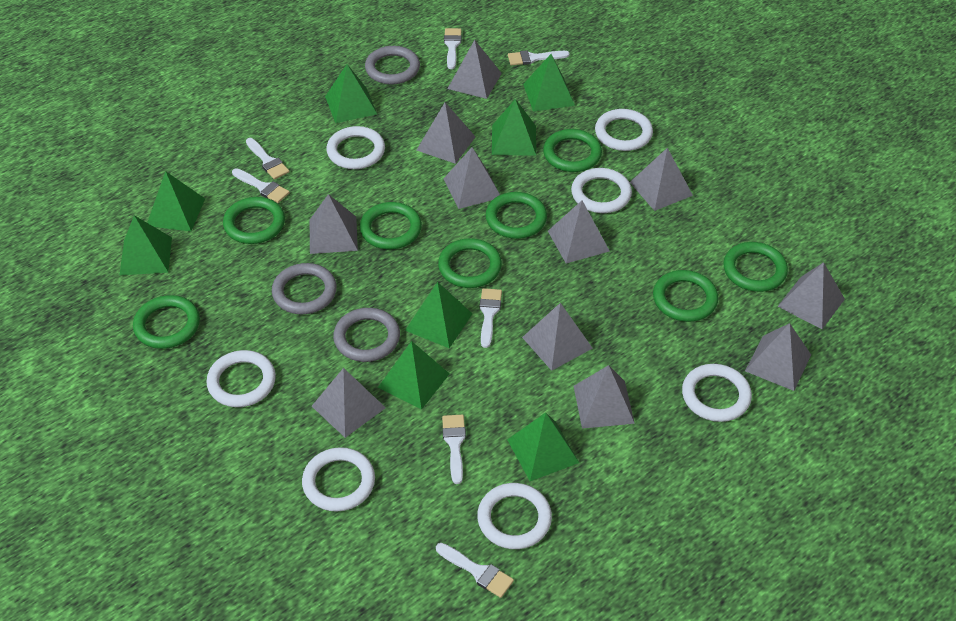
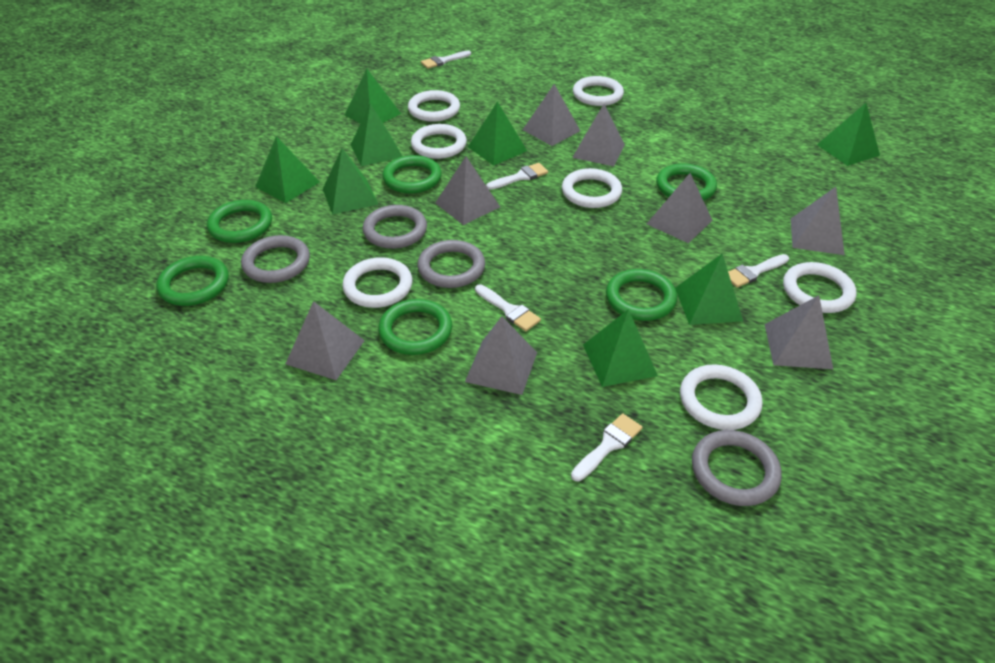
green ring: 8 -> 6
grey pyramid: 11 -> 8
grey ring: 3 -> 4
white brush: 7 -> 5

